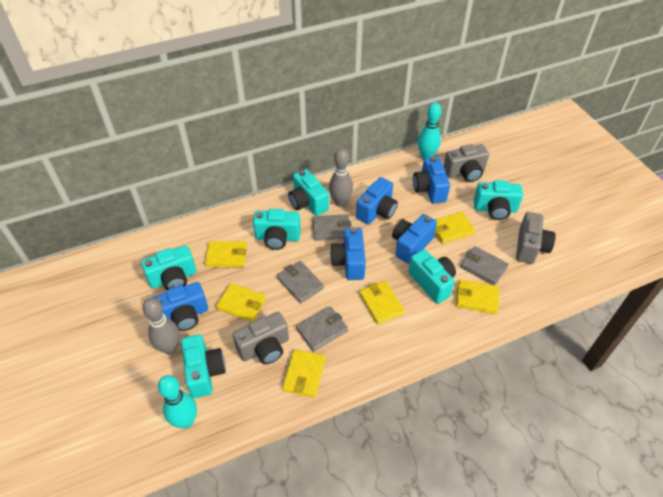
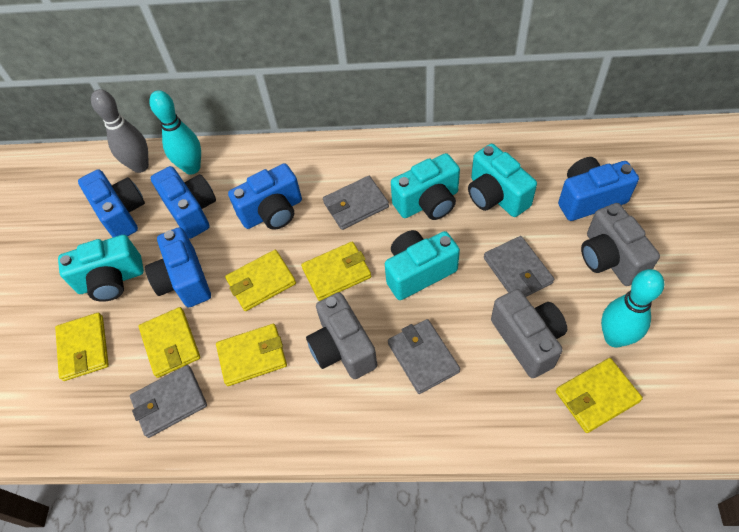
grey bowling pin: 2 -> 1
turquoise camera: 6 -> 4

